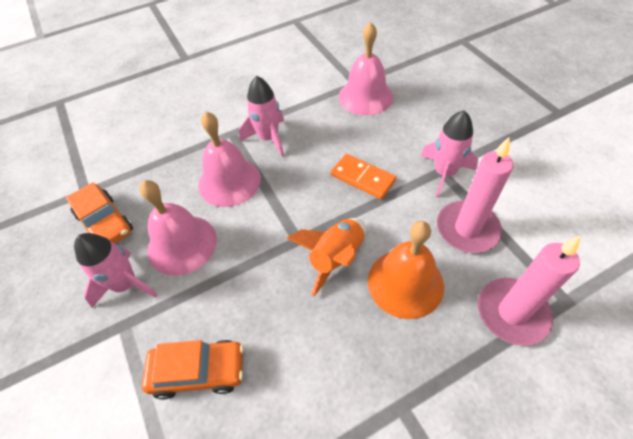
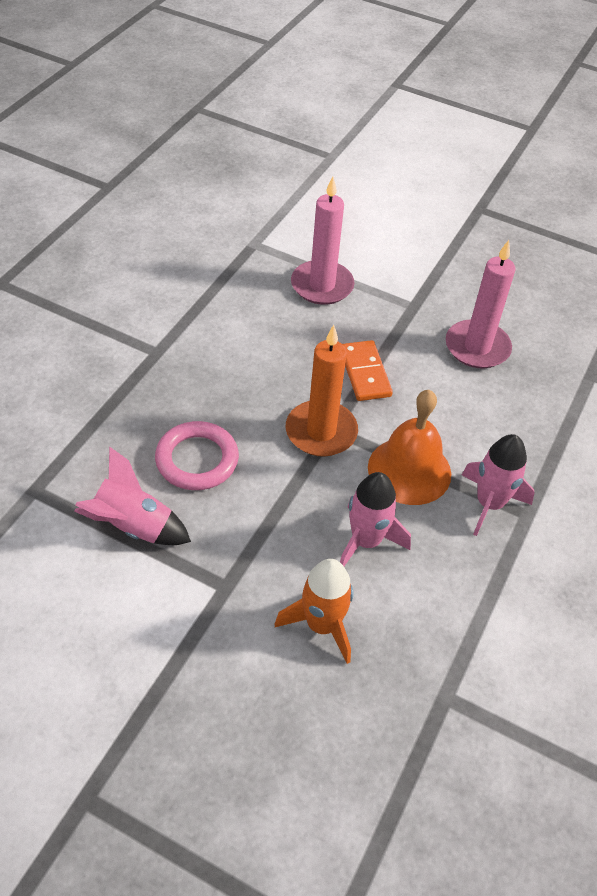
orange candle: 0 -> 1
orange car: 2 -> 0
pink bell: 3 -> 0
pink ring: 0 -> 1

